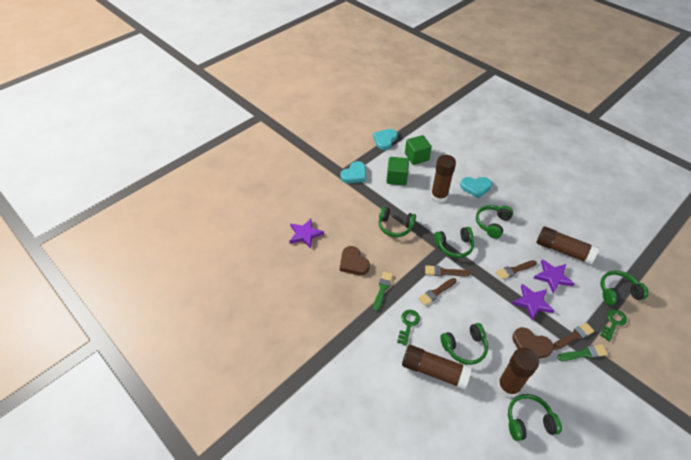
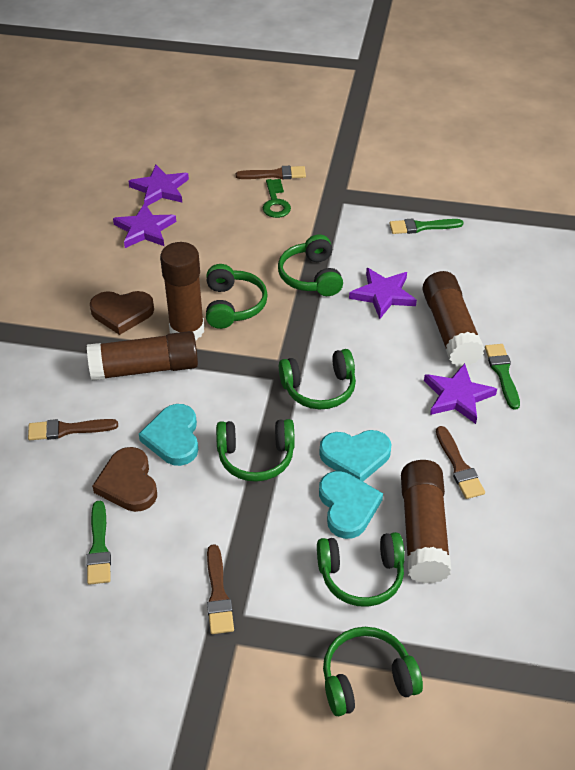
green brush: 2 -> 3
green cube: 2 -> 0
green key: 2 -> 1
purple star: 3 -> 4

